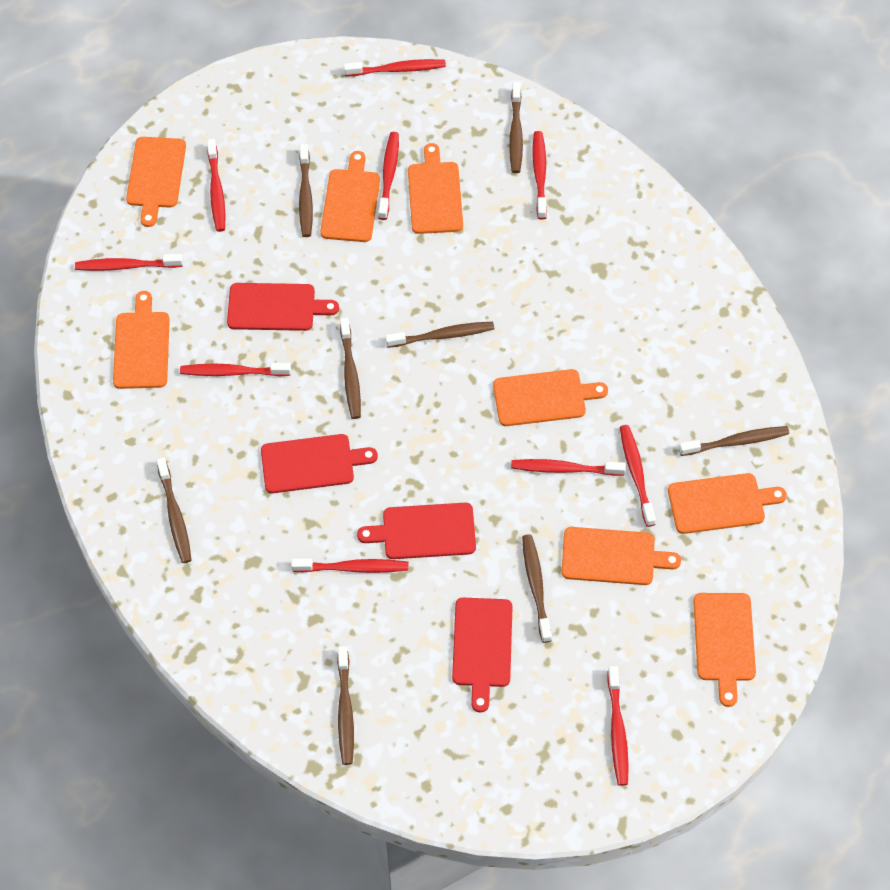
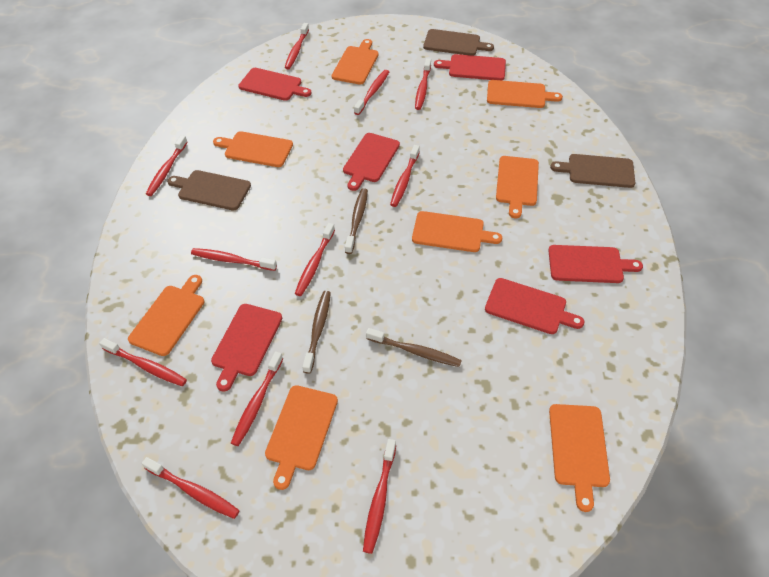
brown cutting board: 0 -> 3
brown toothbrush: 8 -> 3
red cutting board: 4 -> 6
red toothbrush: 10 -> 11

